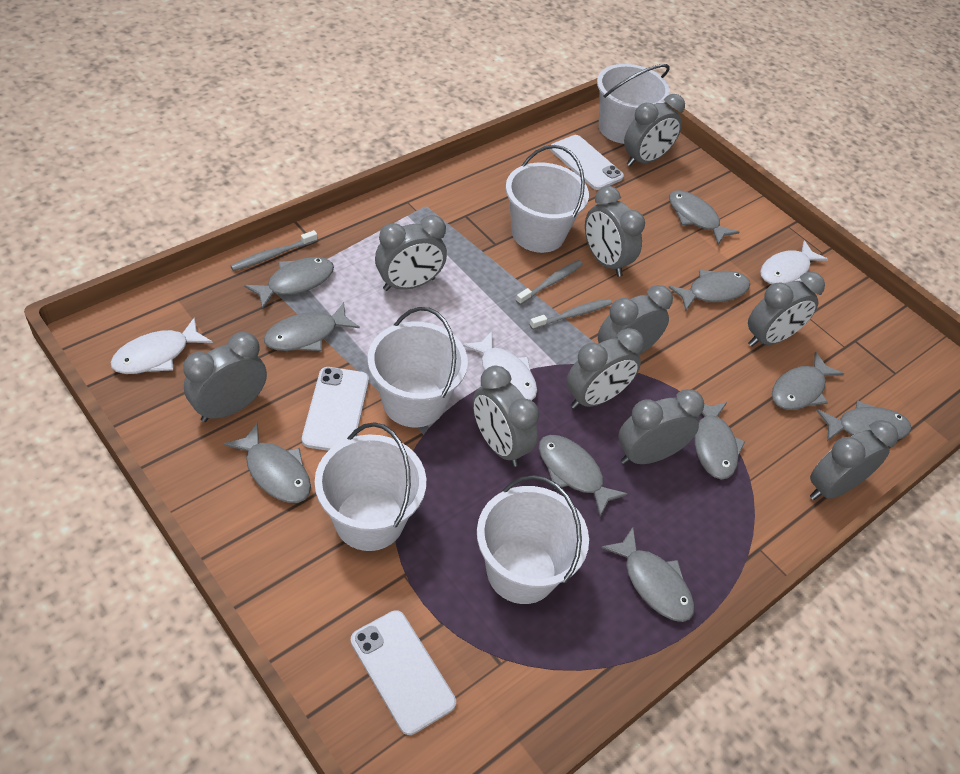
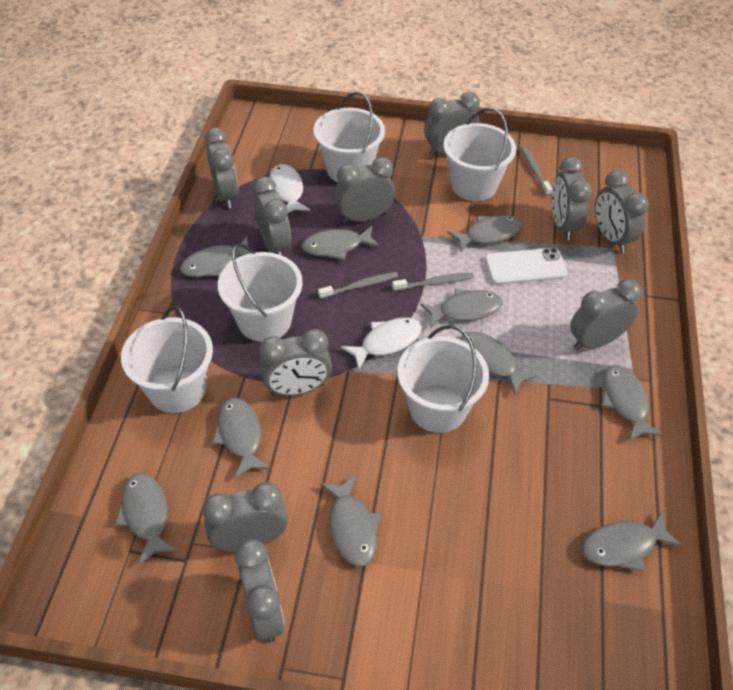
white fish: 3 -> 2
white phone: 3 -> 1

